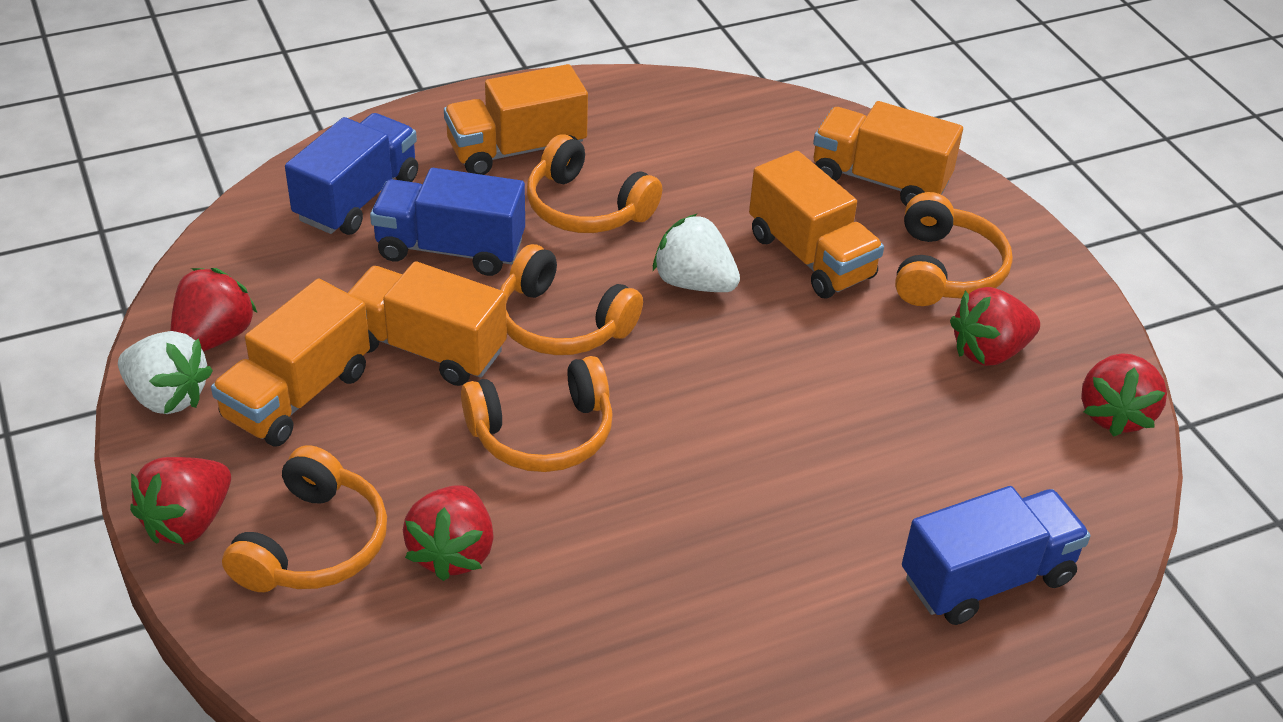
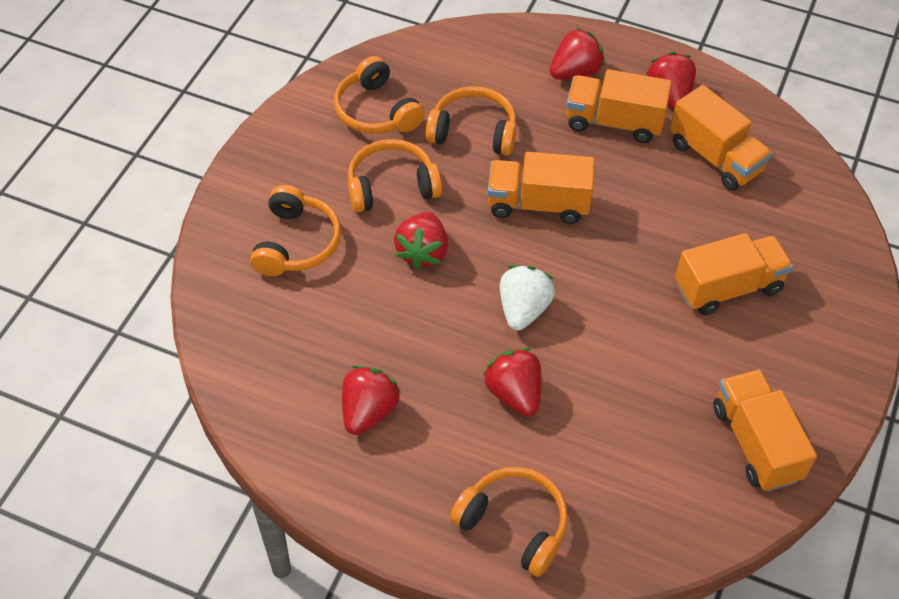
blue truck: 3 -> 0
white strawberry: 2 -> 1

